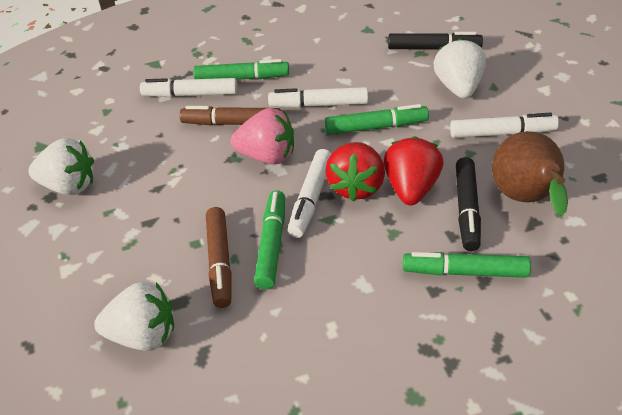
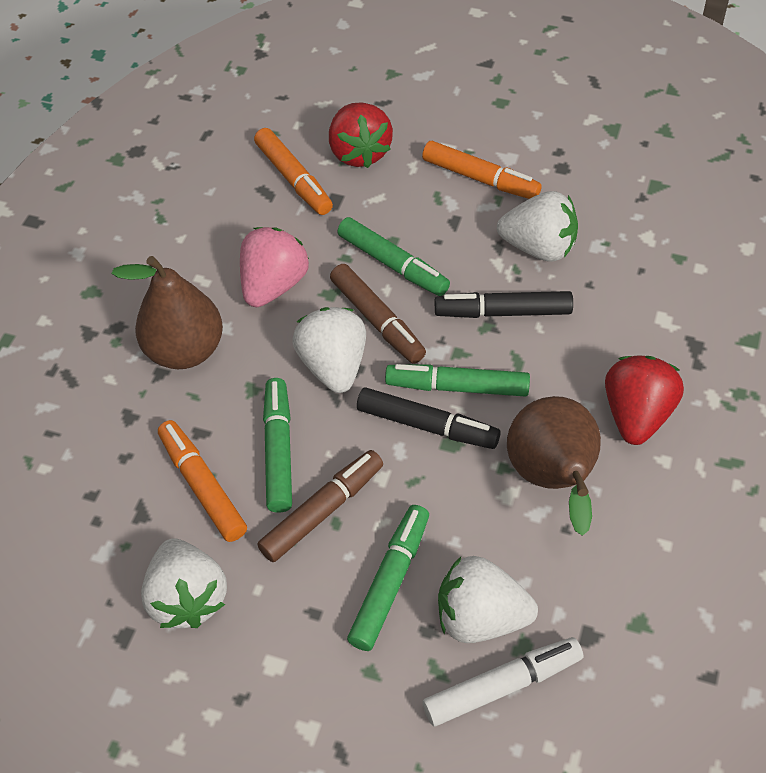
brown pear: 1 -> 2
orange marker: 0 -> 3
white marker: 4 -> 1
white strawberry: 3 -> 4

